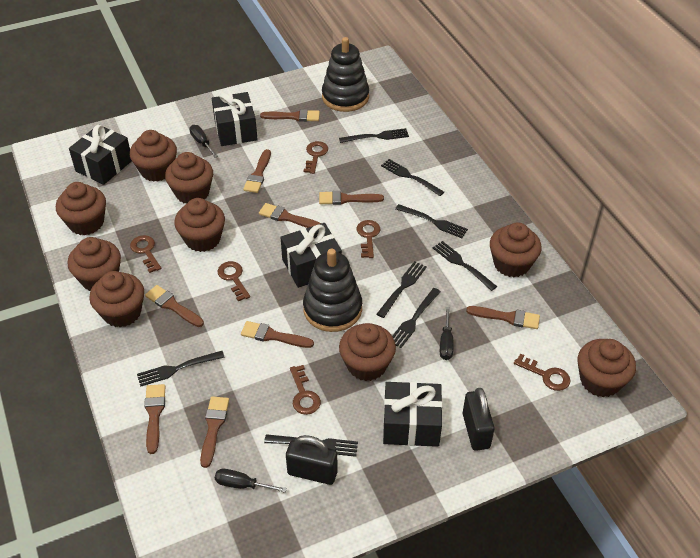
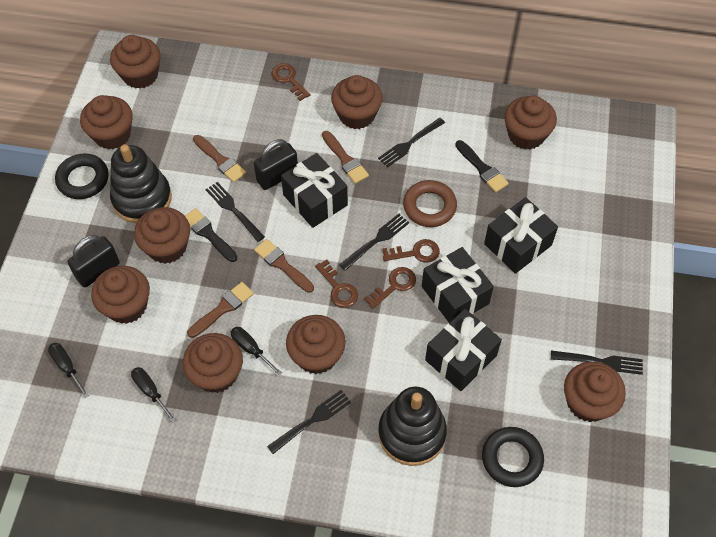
black brush: 0 -> 2
black fork: 8 -> 5
black ring: 0 -> 2
brown brush: 9 -> 4
brown key: 6 -> 4
brown ring: 0 -> 1

